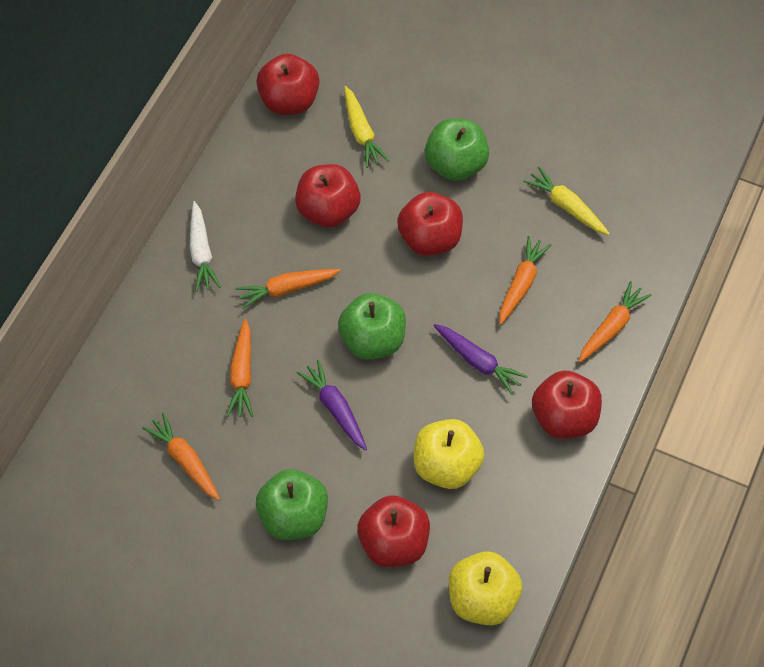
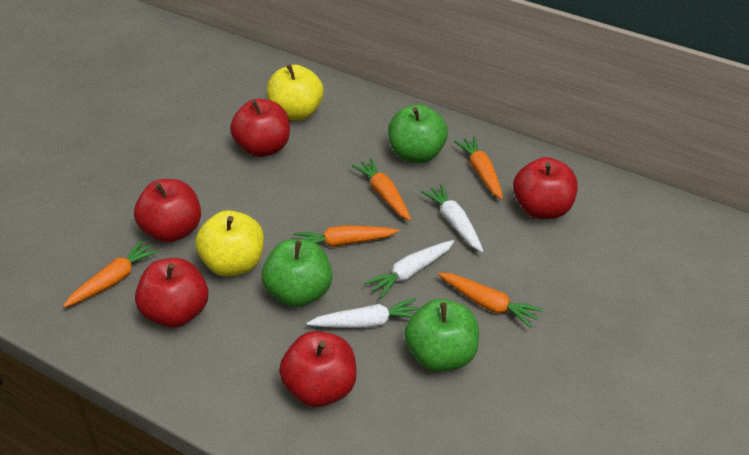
purple carrot: 2 -> 0
white carrot: 1 -> 3
yellow carrot: 2 -> 0

